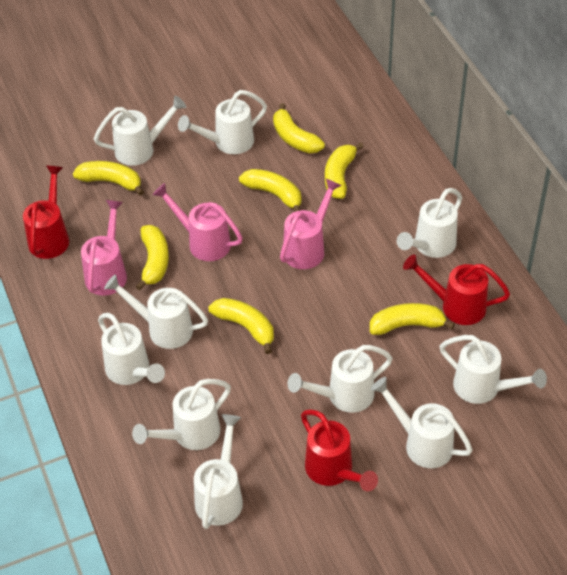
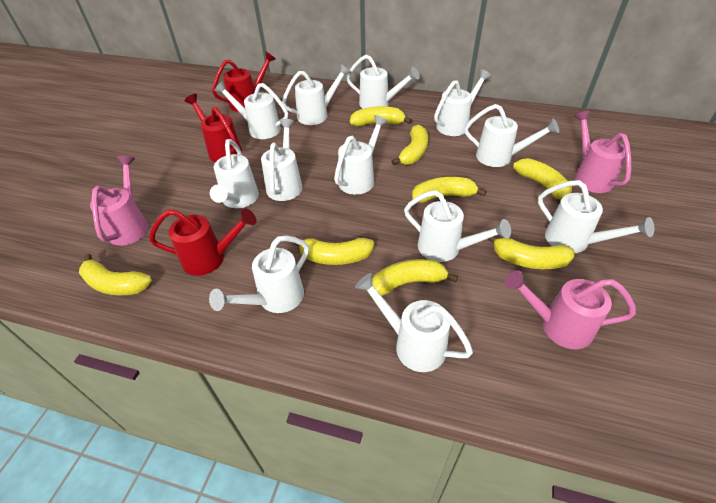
white watering can: 10 -> 12
yellow banana: 7 -> 8

